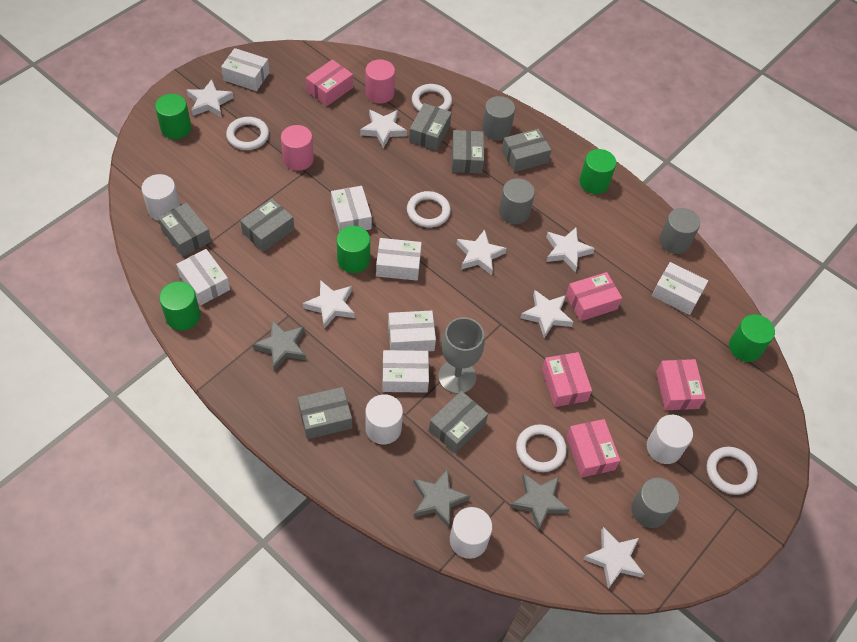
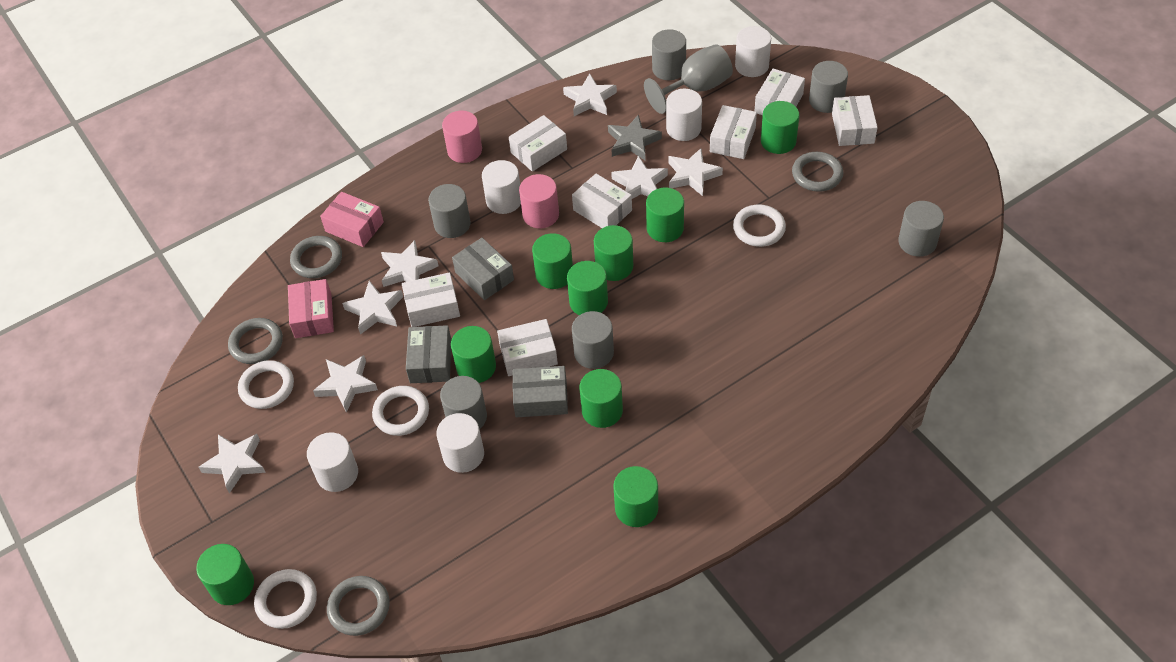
green cylinder: 5 -> 9
grey box: 7 -> 3
grey cylinder: 4 -> 6
grey ring: 0 -> 4
grey star: 3 -> 1
pink box: 5 -> 2
white cylinder: 4 -> 5
white ring: 5 -> 4

